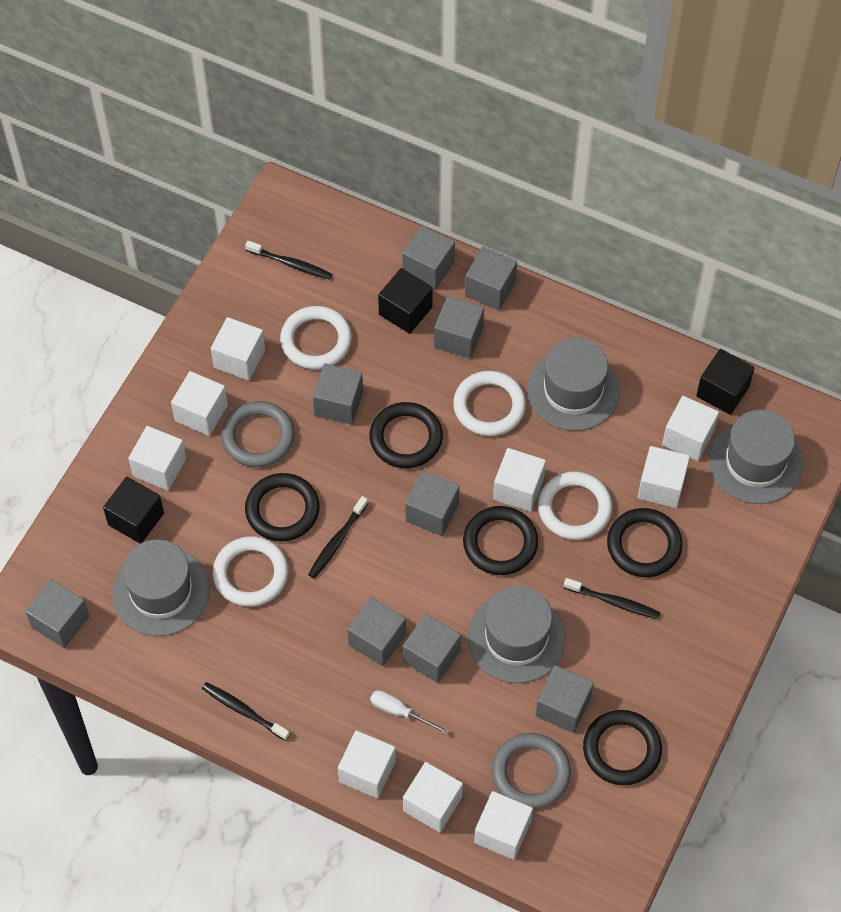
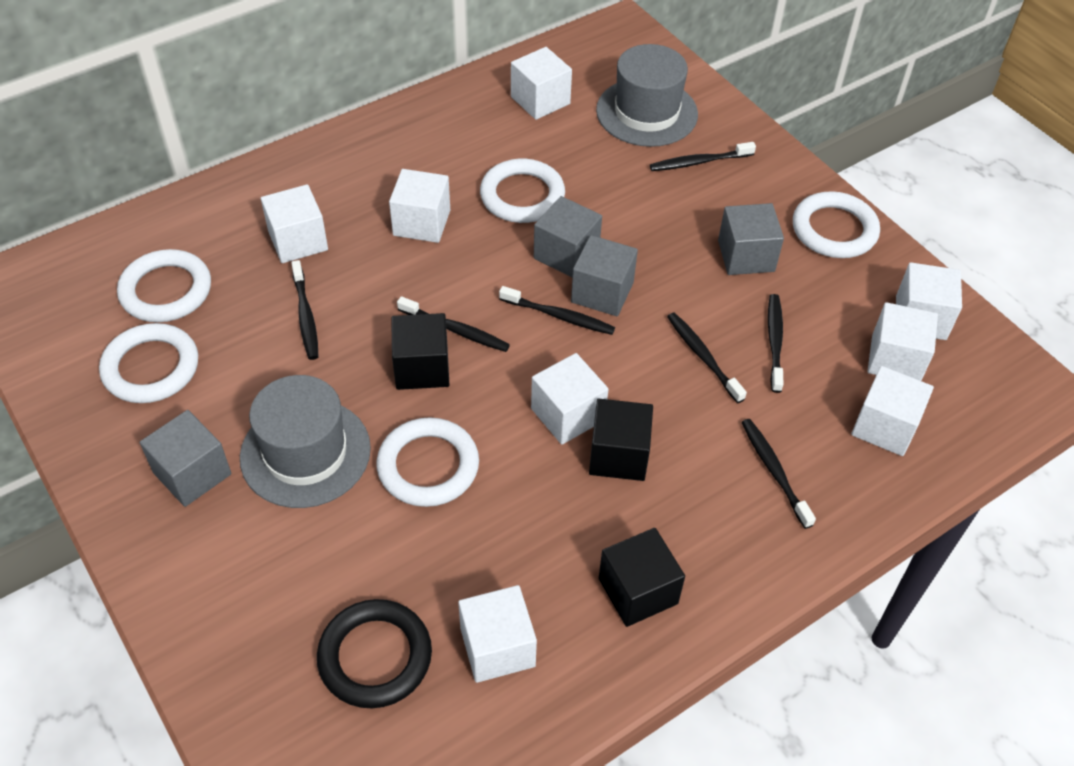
black ring: 5 -> 1
black toothbrush: 4 -> 7
grey cube: 9 -> 4
grey hat: 4 -> 2
grey ring: 2 -> 0
white cube: 9 -> 8
white ring: 4 -> 5
white screwdriver: 1 -> 0

